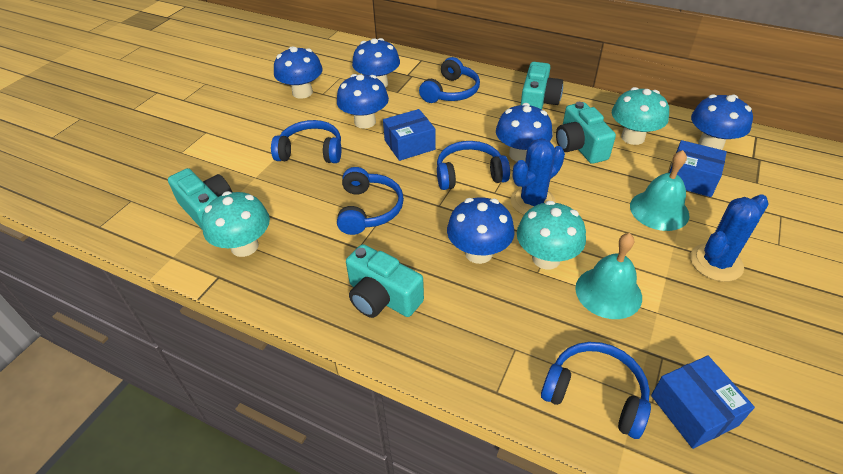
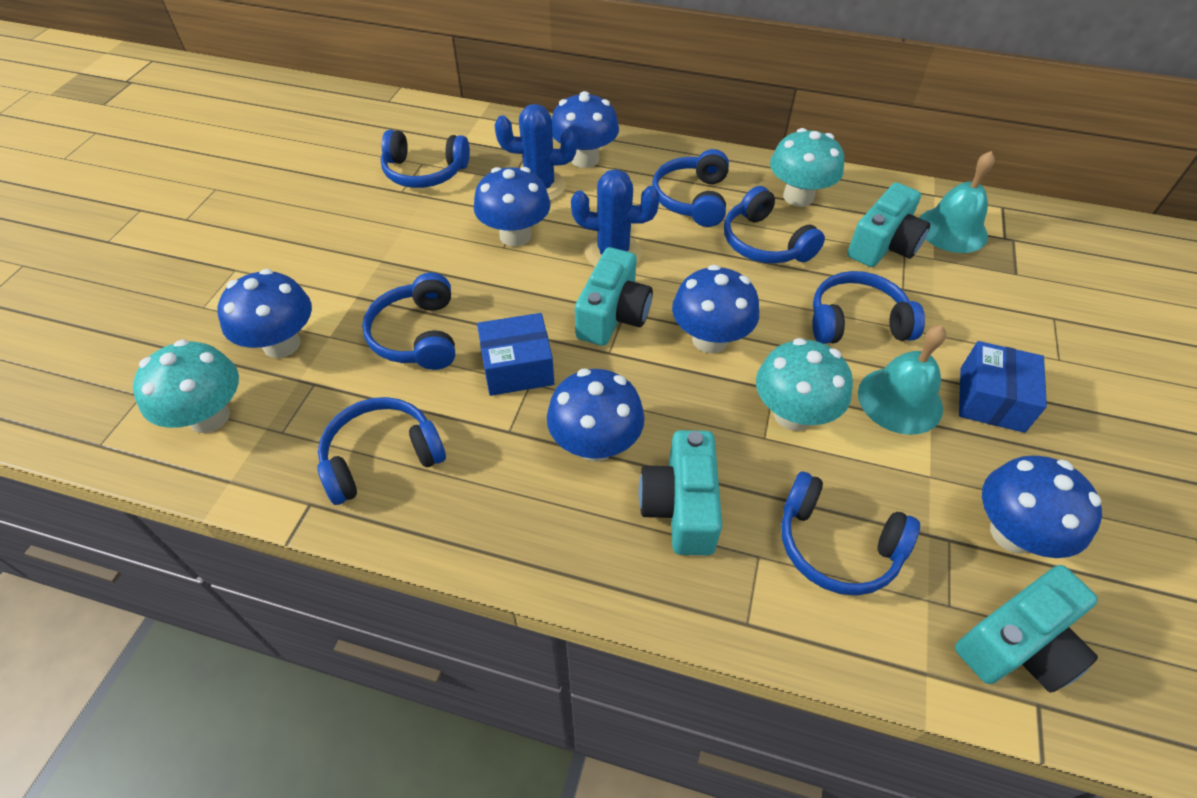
blue box: 3 -> 2
blue headphones: 5 -> 7

